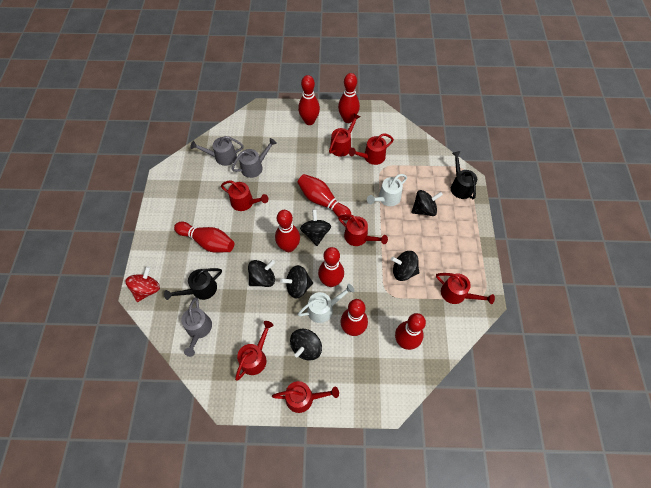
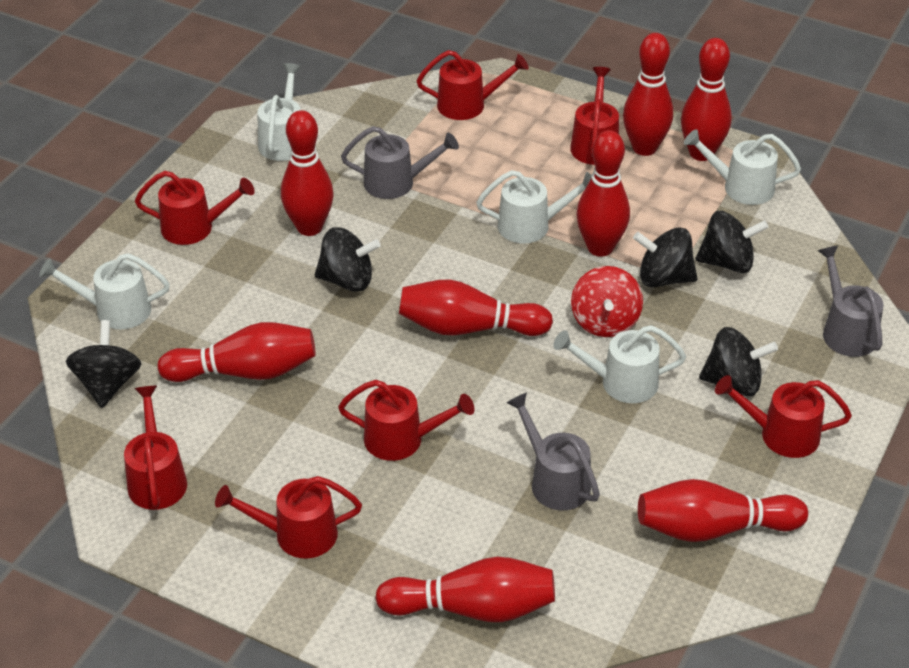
black spinning top: 6 -> 5
black watering can: 2 -> 0
white watering can: 2 -> 5

